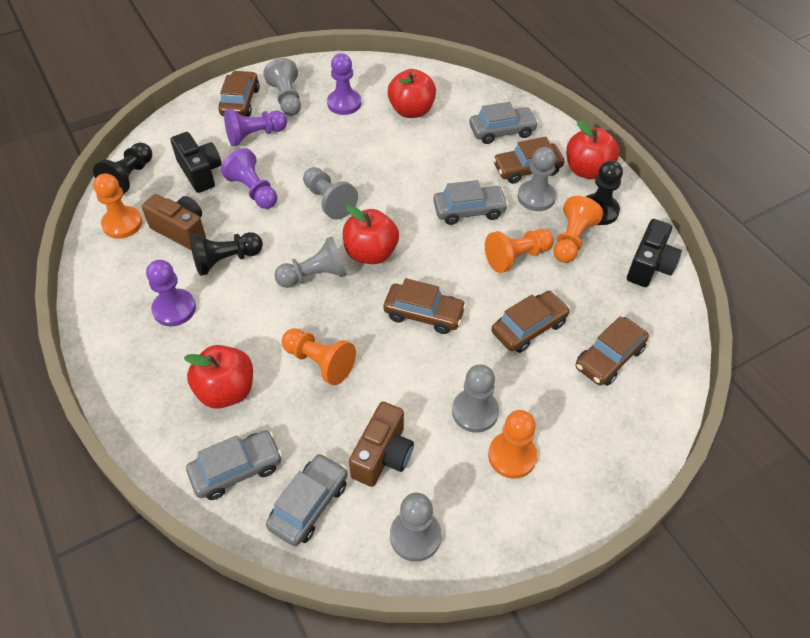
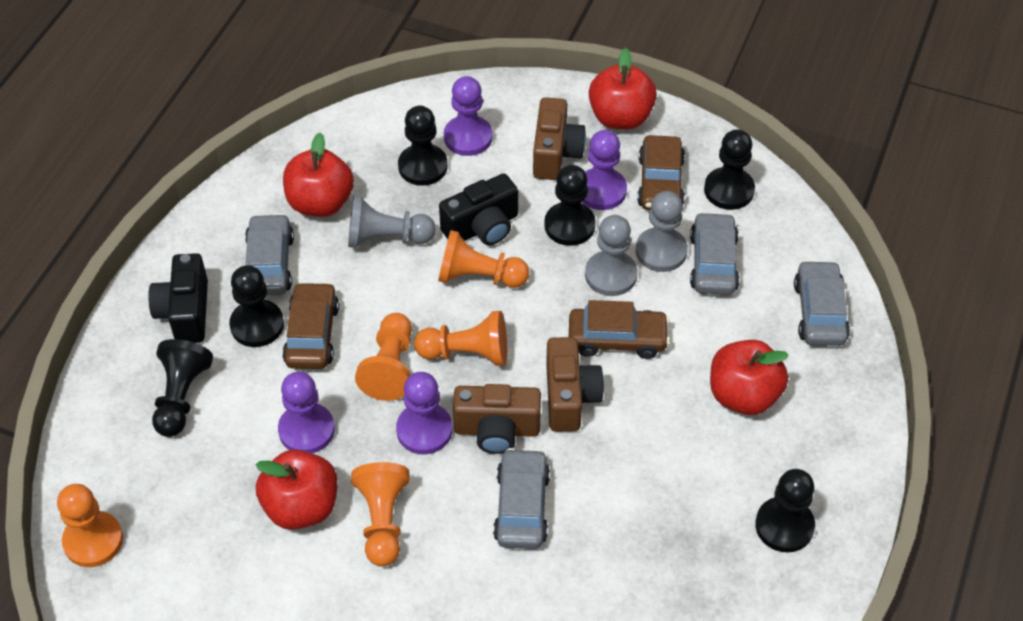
black pawn: 3 -> 6
brown camera: 2 -> 3
brown car: 5 -> 3
grey pawn: 6 -> 3

